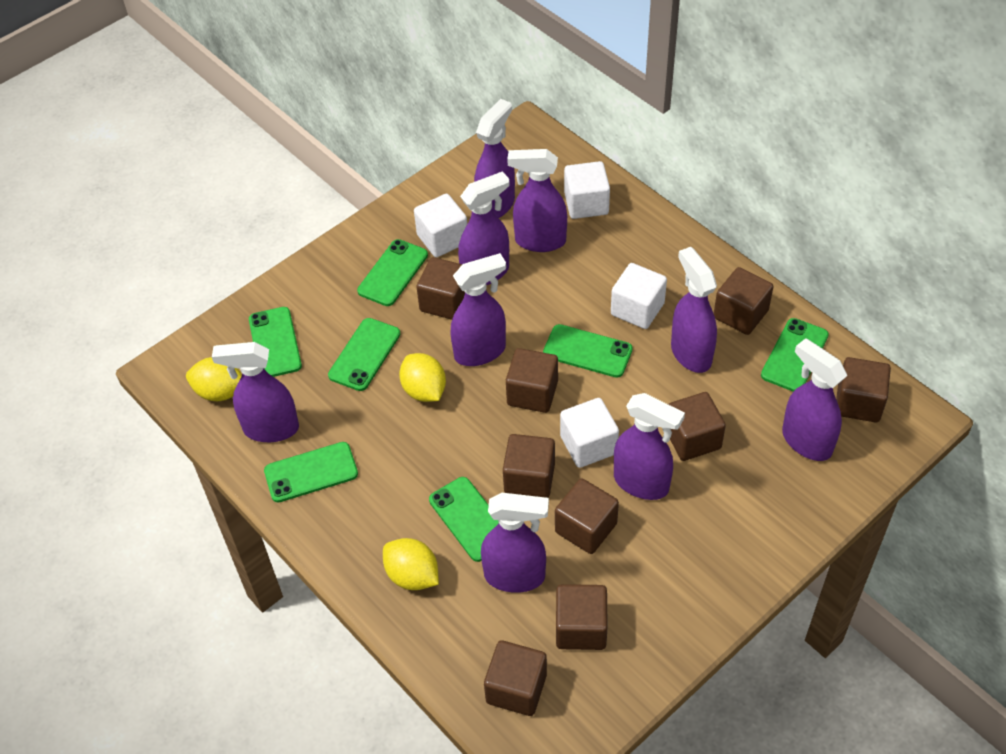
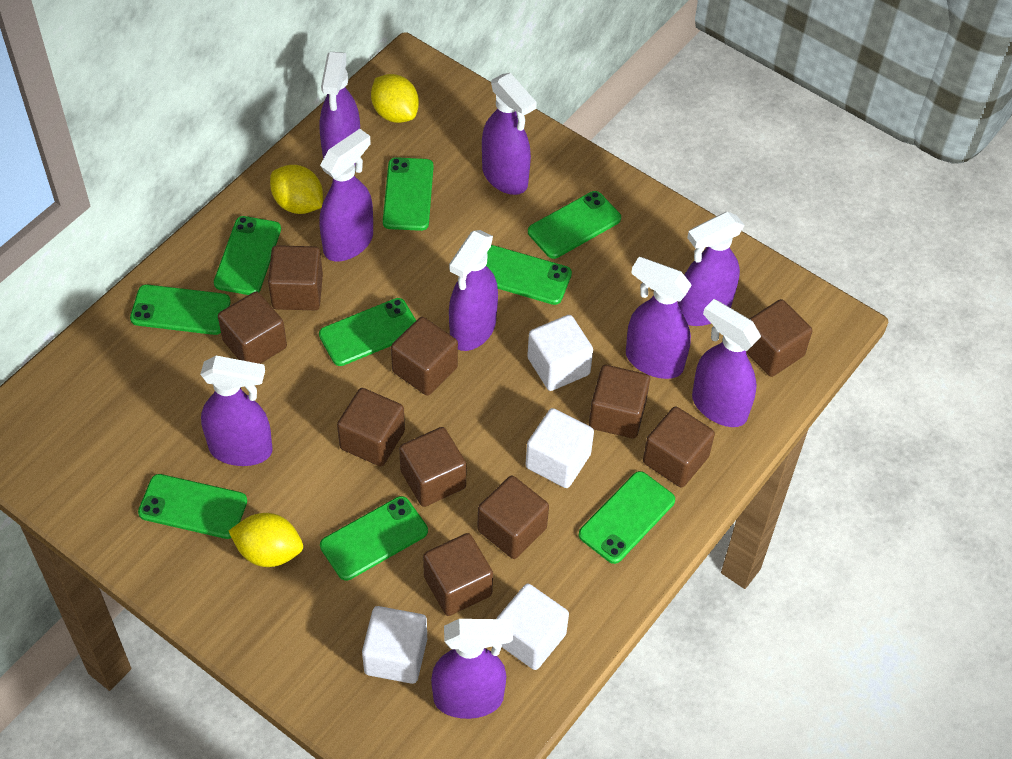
brown cube: 9 -> 10
green phone: 7 -> 9

